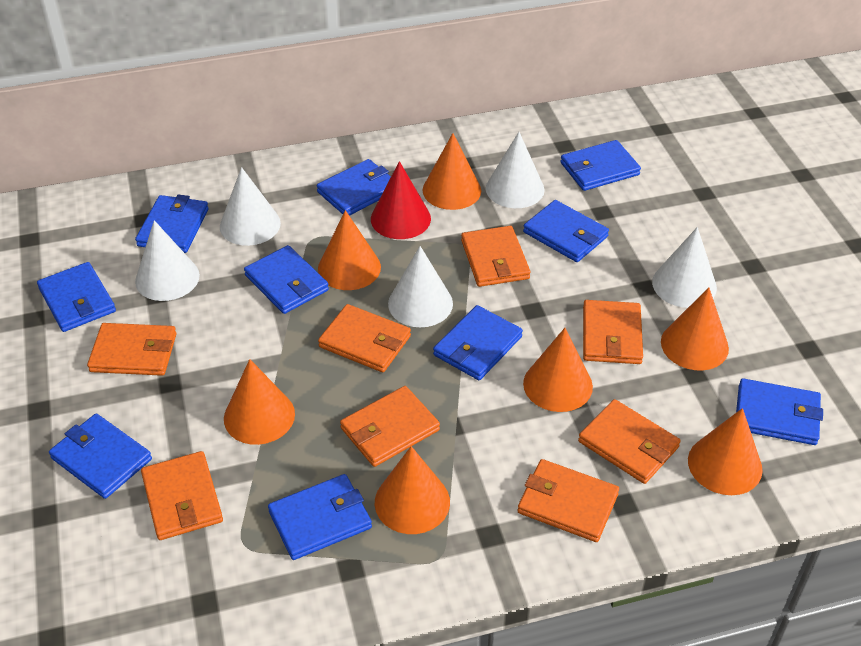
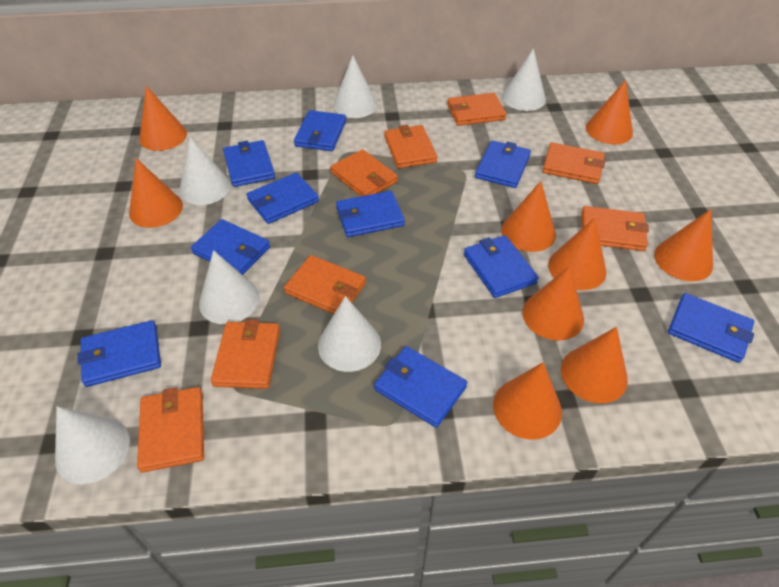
orange cone: 7 -> 9
red cone: 1 -> 0
white cone: 5 -> 6

